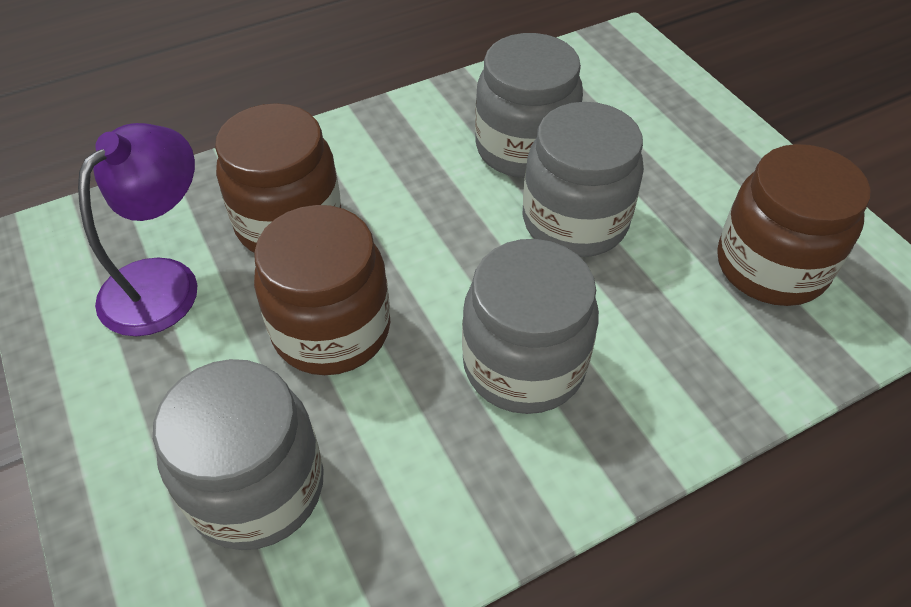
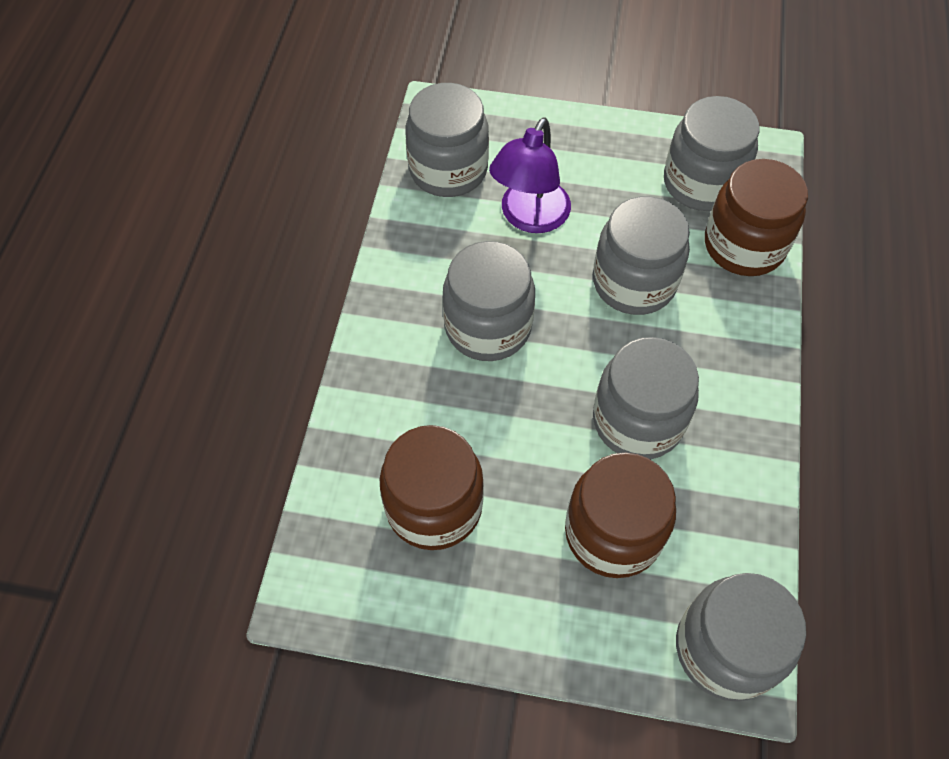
grey jar: 4 -> 6

